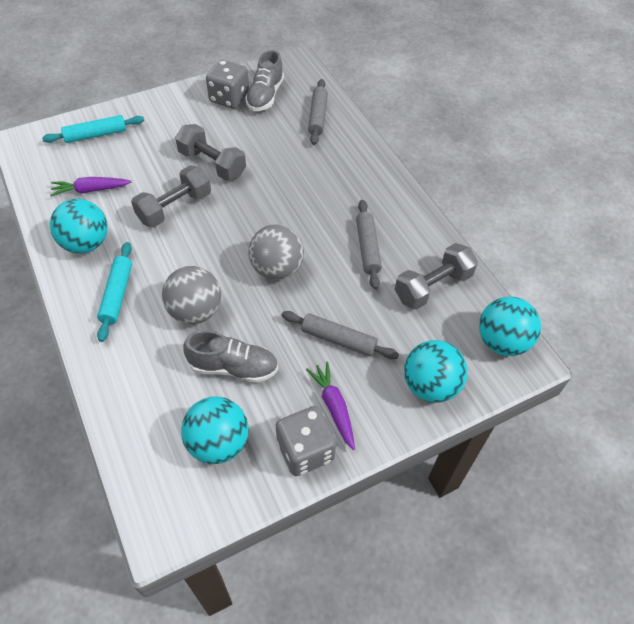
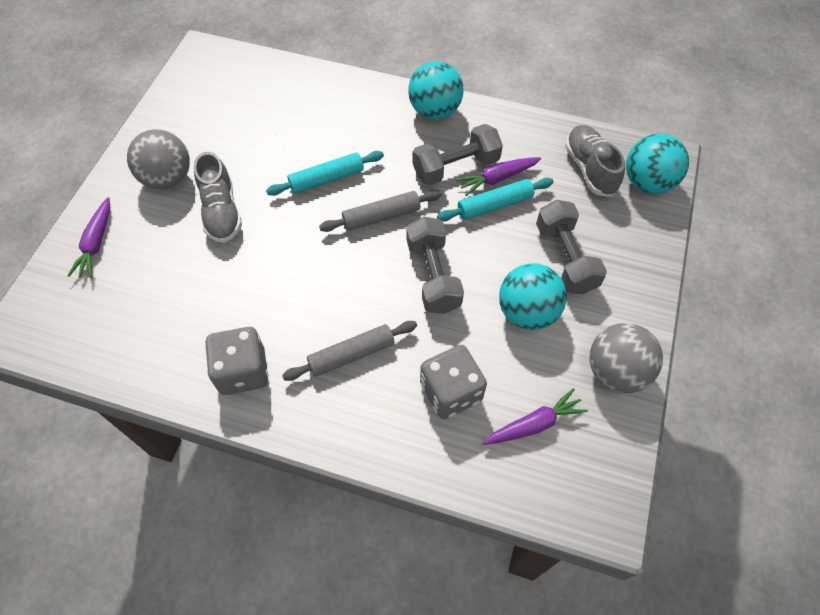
grey rolling pin: 3 -> 2
purple carrot: 2 -> 3
turquoise ball: 4 -> 3

